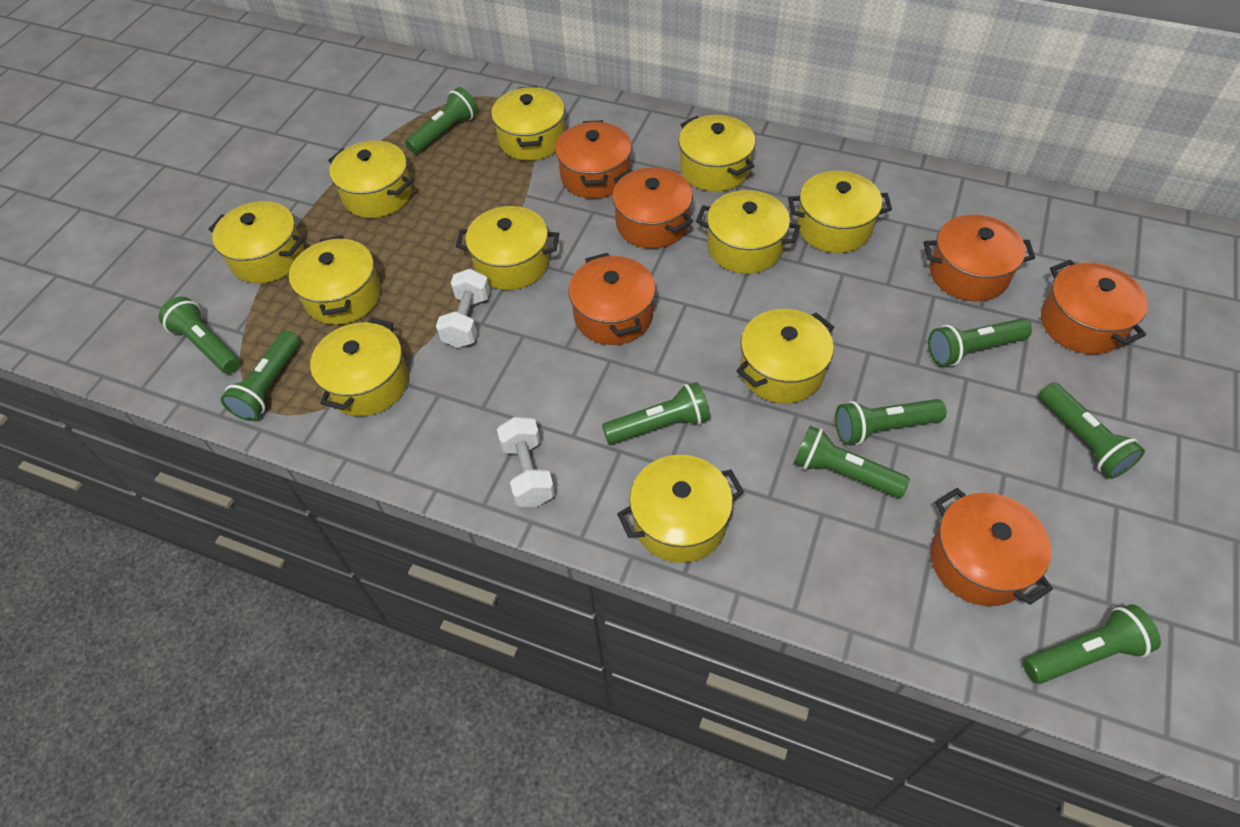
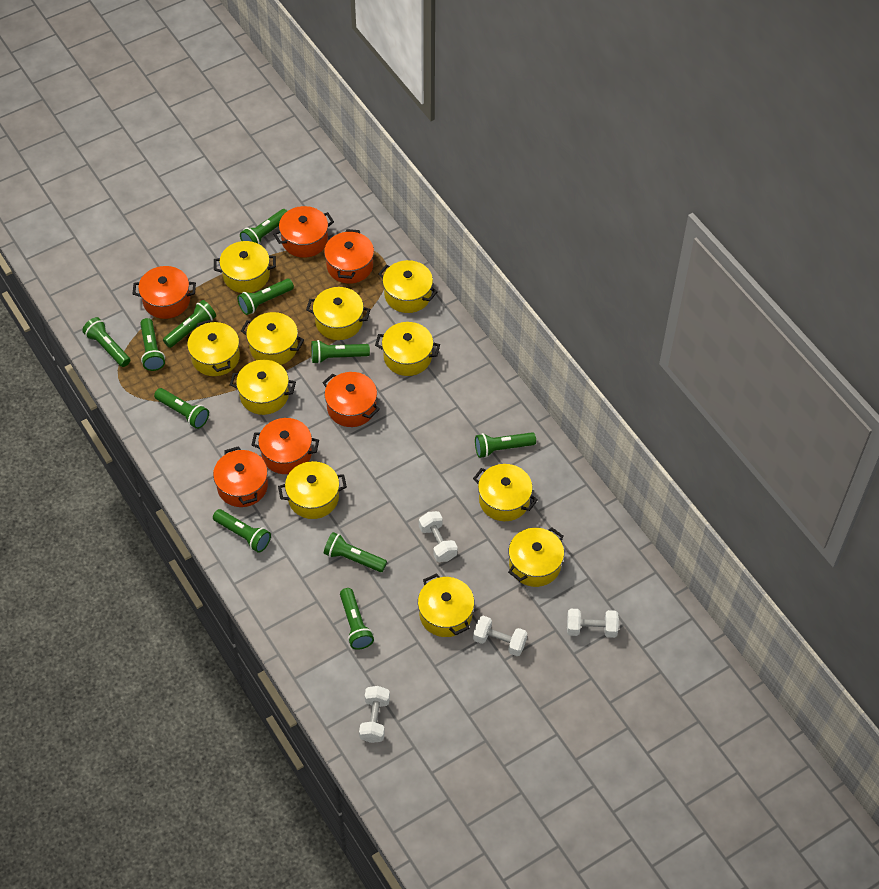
green flashlight: 9 -> 11
white dumbbell: 2 -> 4

